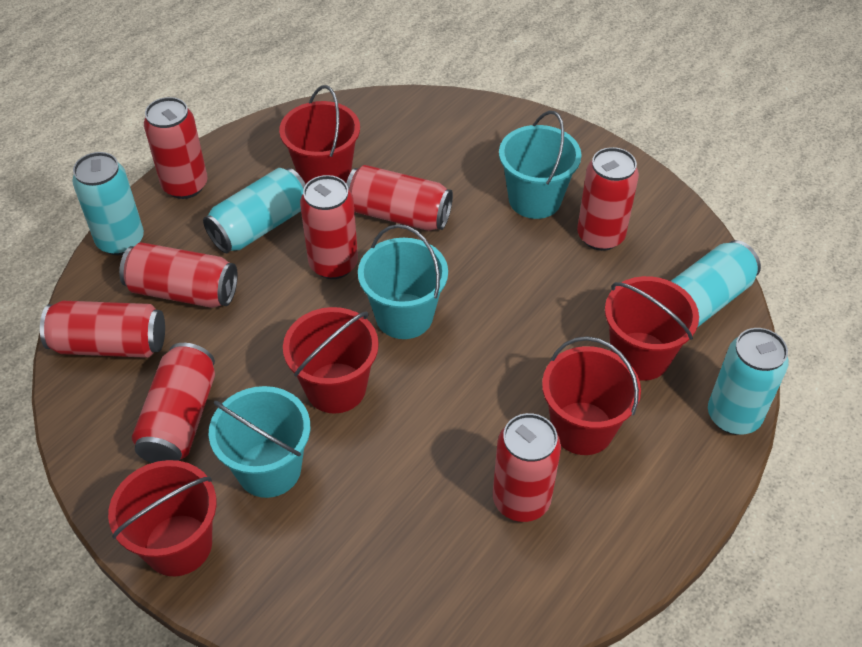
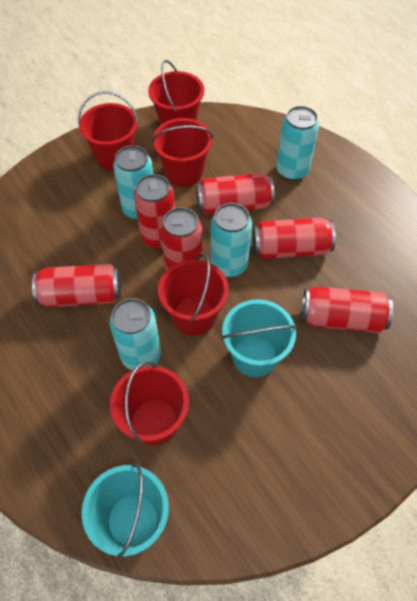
red can: 8 -> 6
turquoise bucket: 3 -> 2

